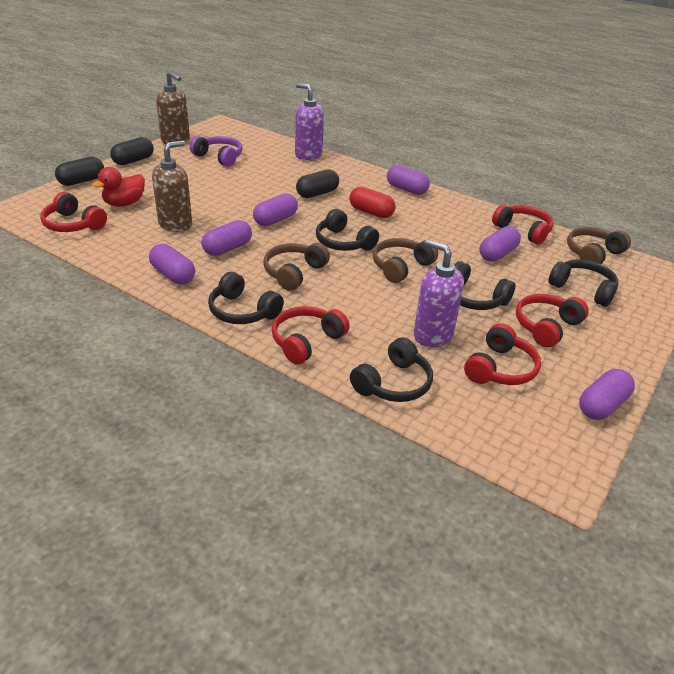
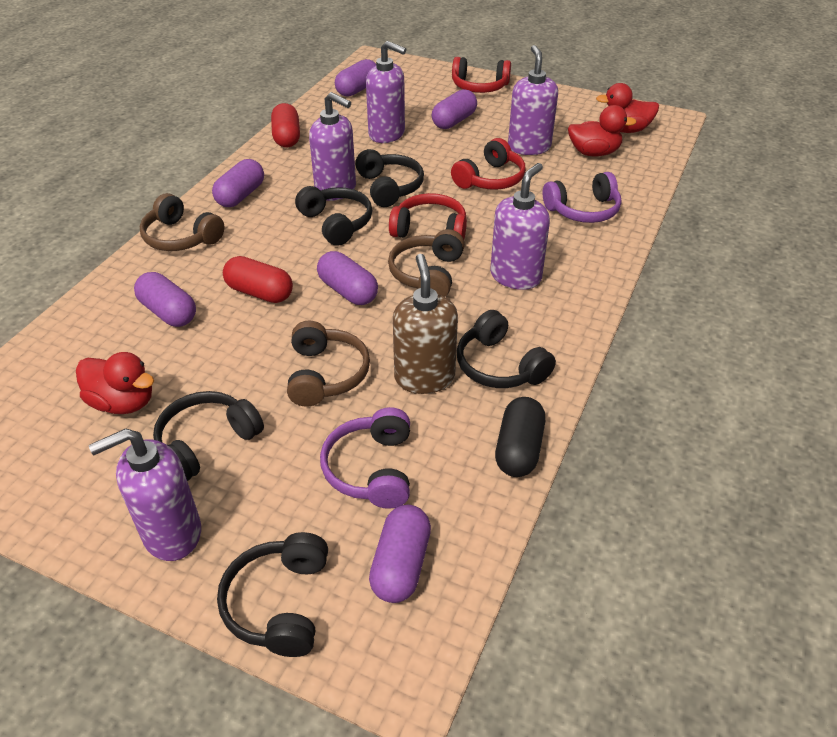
black capsule: 3 -> 1
brown soap dispenser: 2 -> 1
purple headphones: 1 -> 2
purple soap dispenser: 2 -> 5
red capsule: 1 -> 2
red duck: 1 -> 3
red headphones: 5 -> 3

